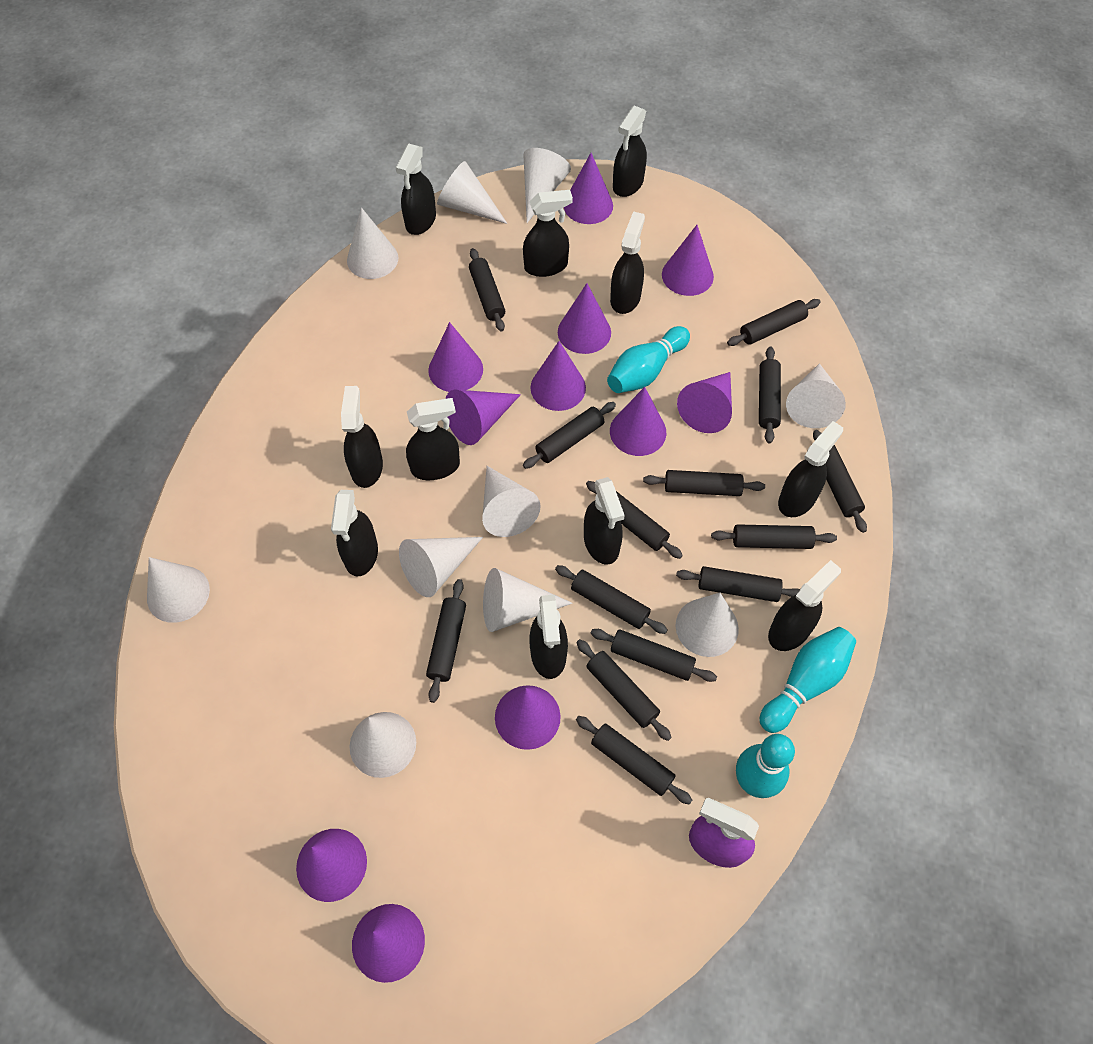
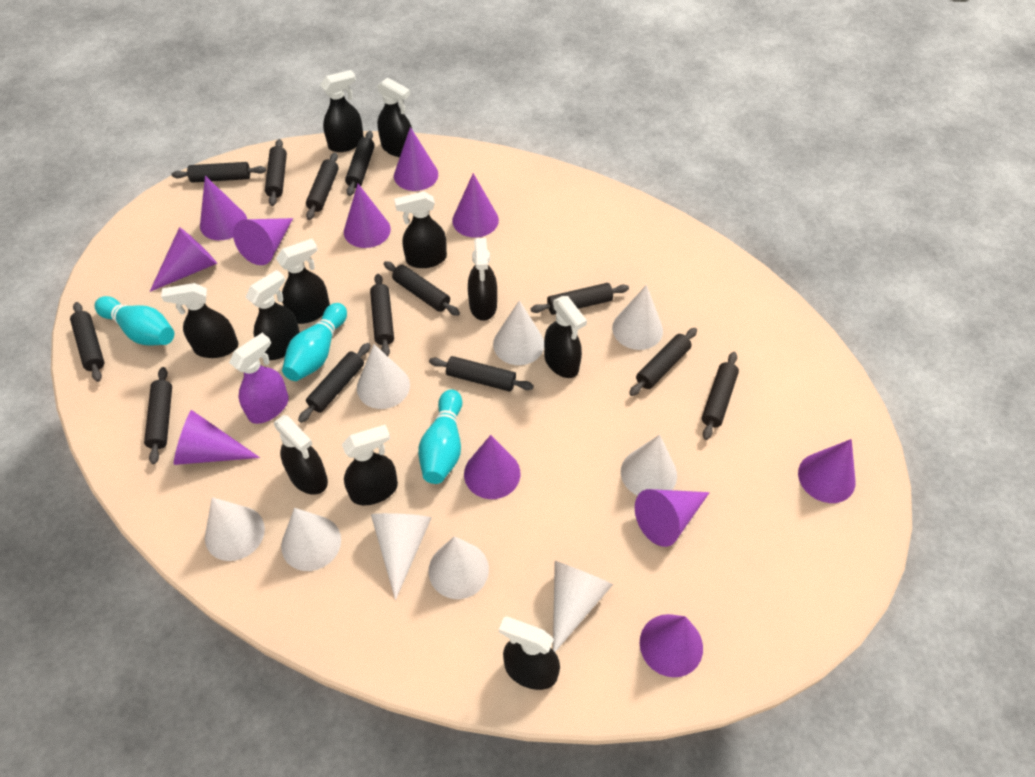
black rolling pin: 14 -> 13
white cone: 10 -> 9

